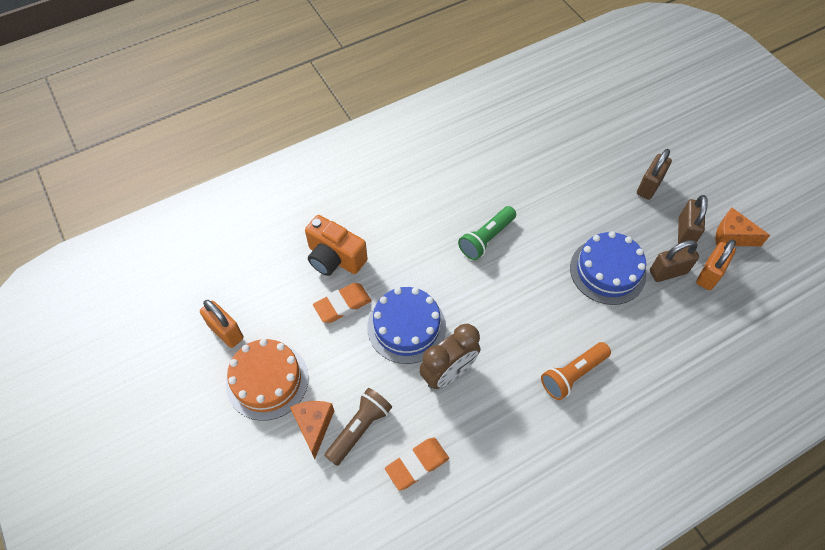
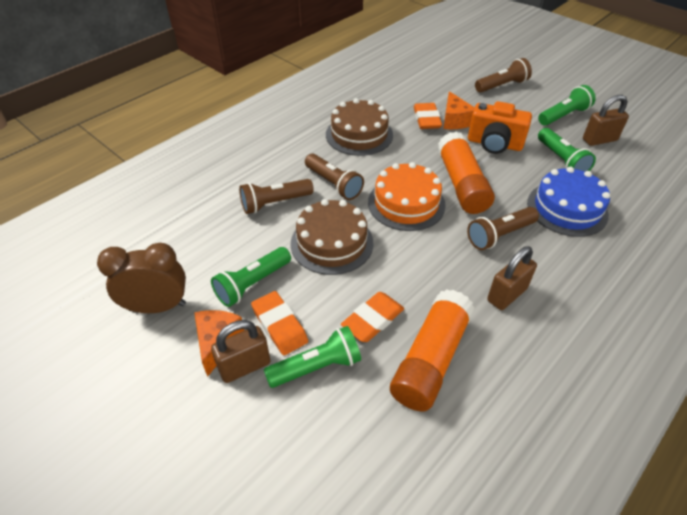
blue cake: 2 -> 1
brown cake: 0 -> 2
brown flashlight: 1 -> 4
green flashlight: 1 -> 4
orange eraser: 2 -> 3
orange flashlight: 1 -> 0
orange glue stick: 0 -> 2
orange padlock: 2 -> 0

